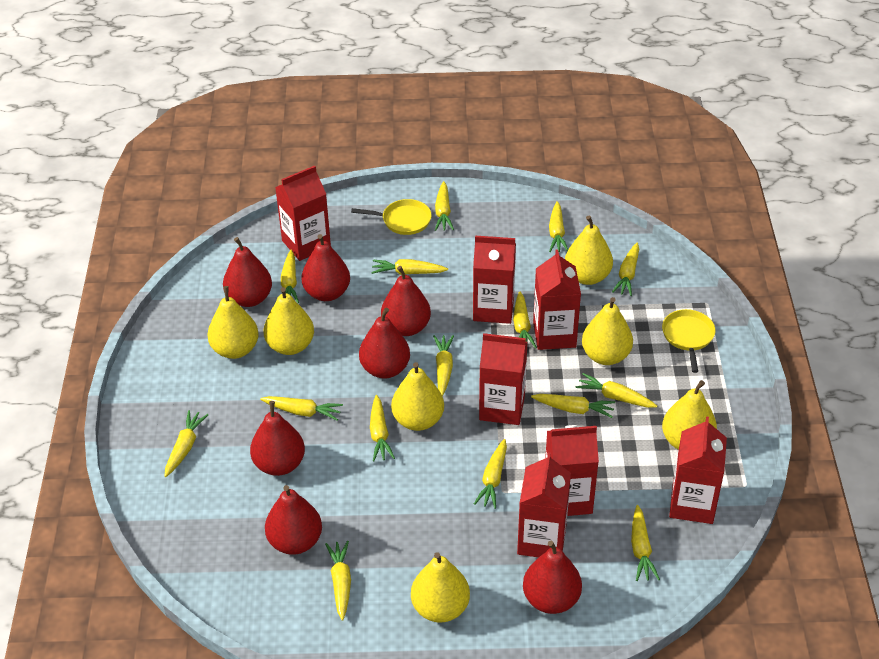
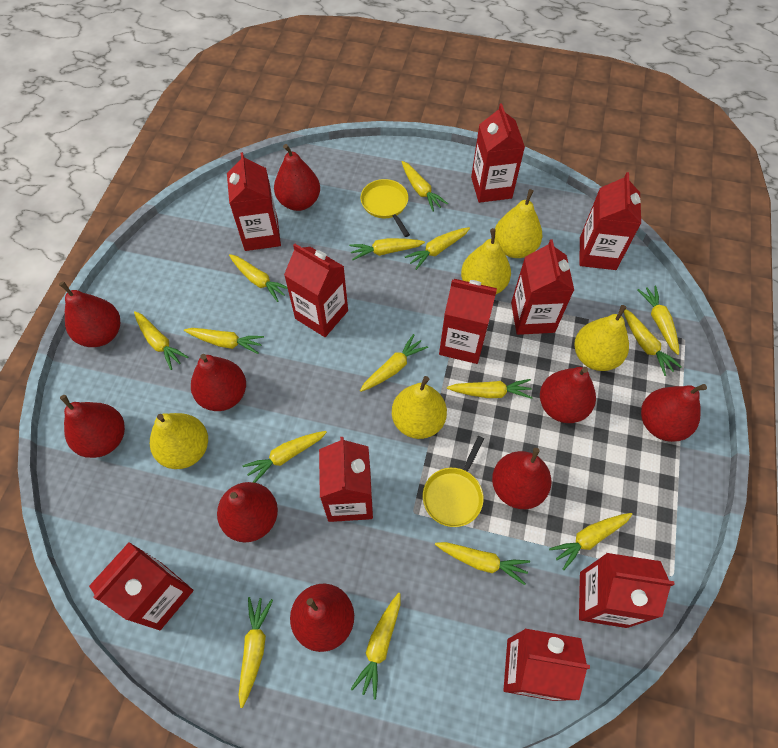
red carton: 7 -> 10
red pear: 7 -> 9
yellow pear: 7 -> 5

